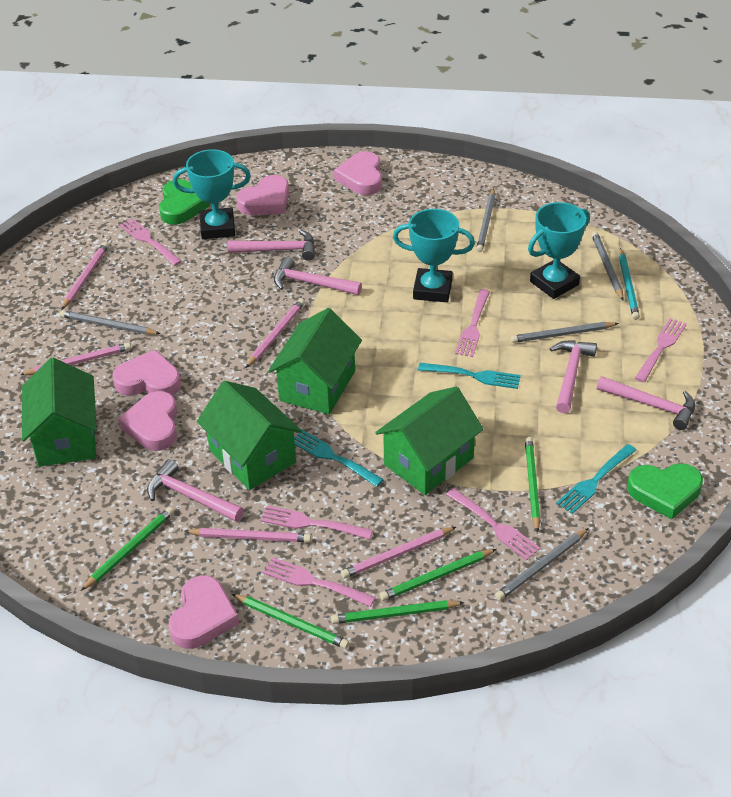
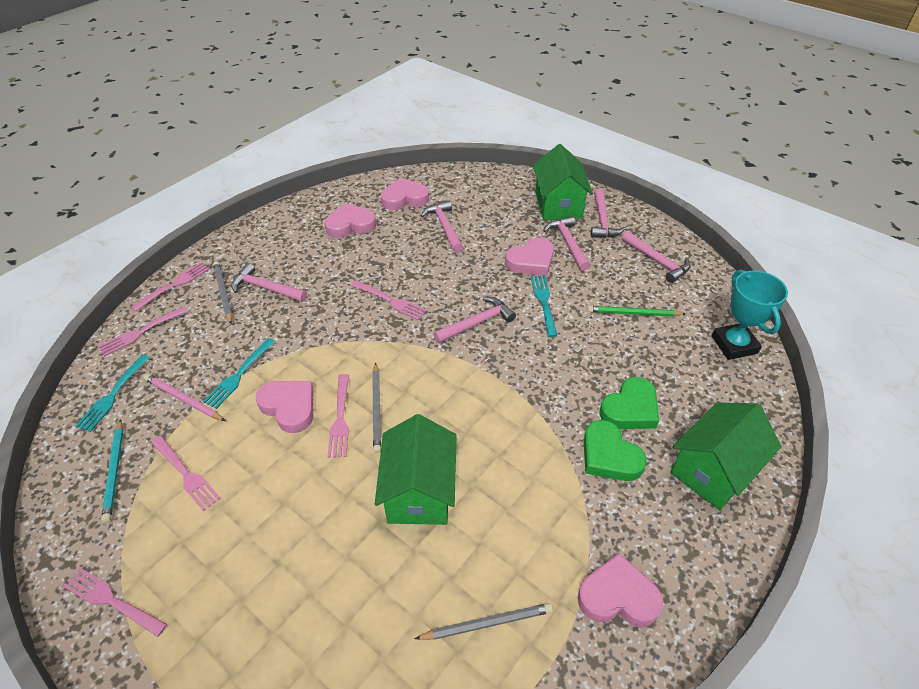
green house: 4 -> 3
green pencil: 5 -> 1
grey pencil: 5 -> 3
pink hammer: 5 -> 6
pink pencil: 5 -> 1
turquoise trophy: 3 -> 1

